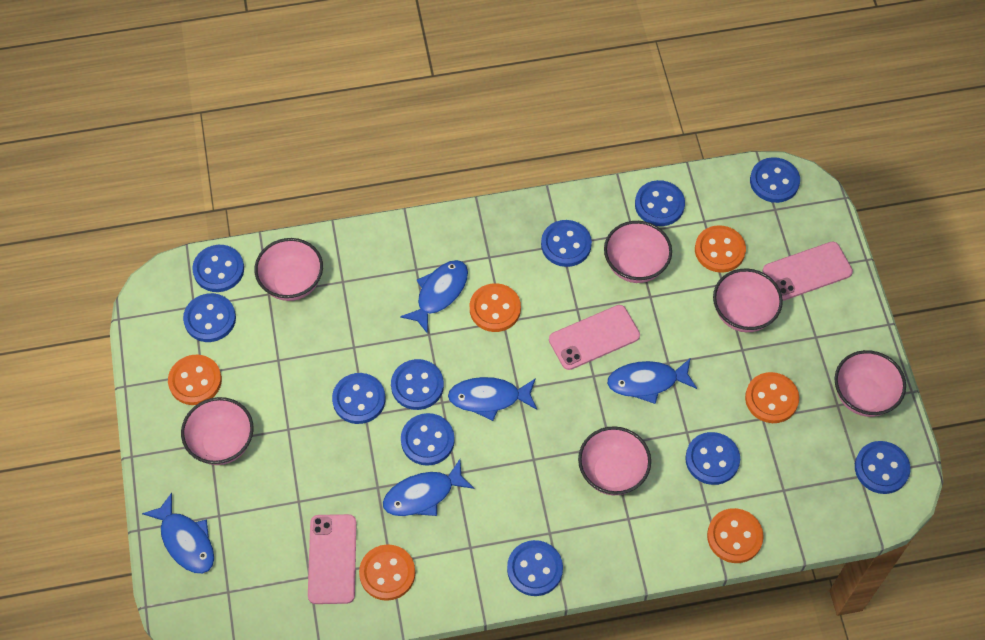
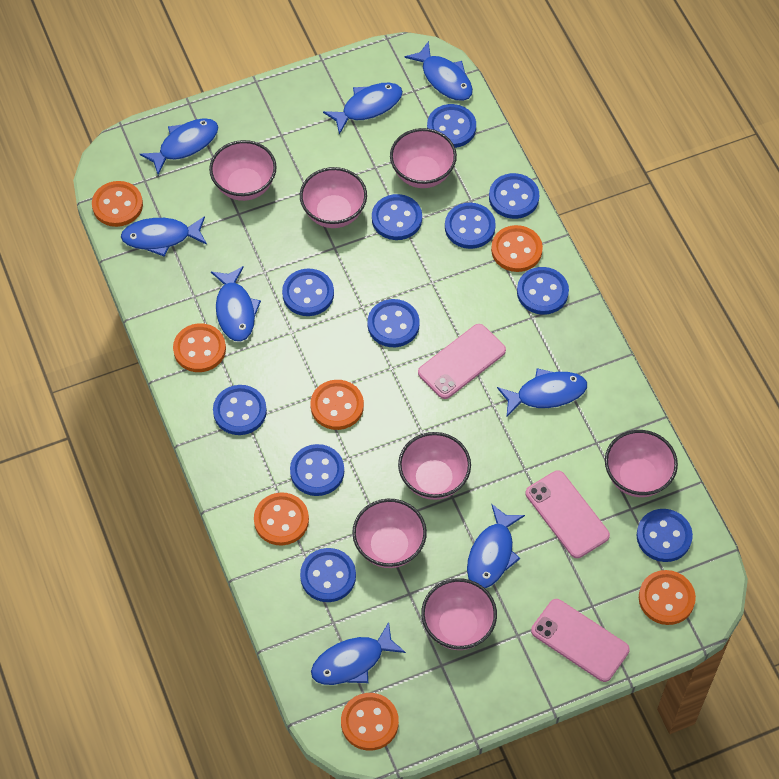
blue fish: 5 -> 8
orange button: 6 -> 7
pink bowl: 6 -> 7

